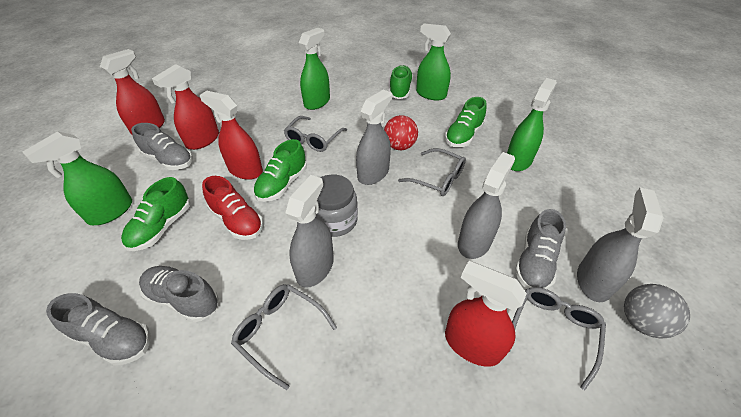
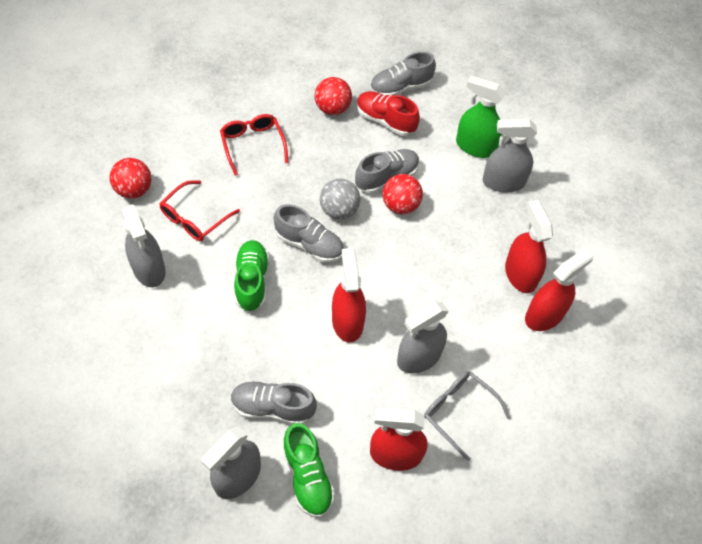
green shoe: 4 -> 2
green spray bottle: 4 -> 1
grey glasses: 4 -> 1
grey jar: 1 -> 0
red ball: 1 -> 3
red glasses: 0 -> 2

